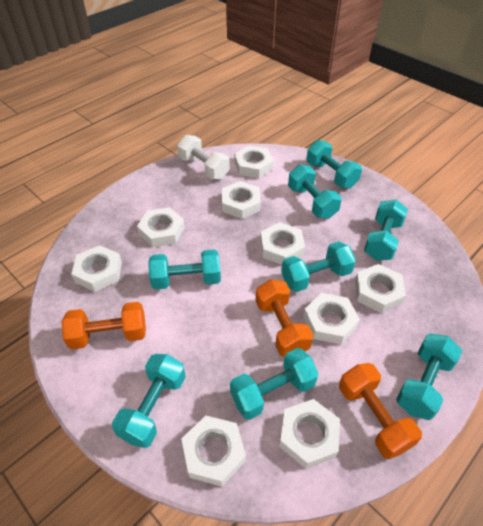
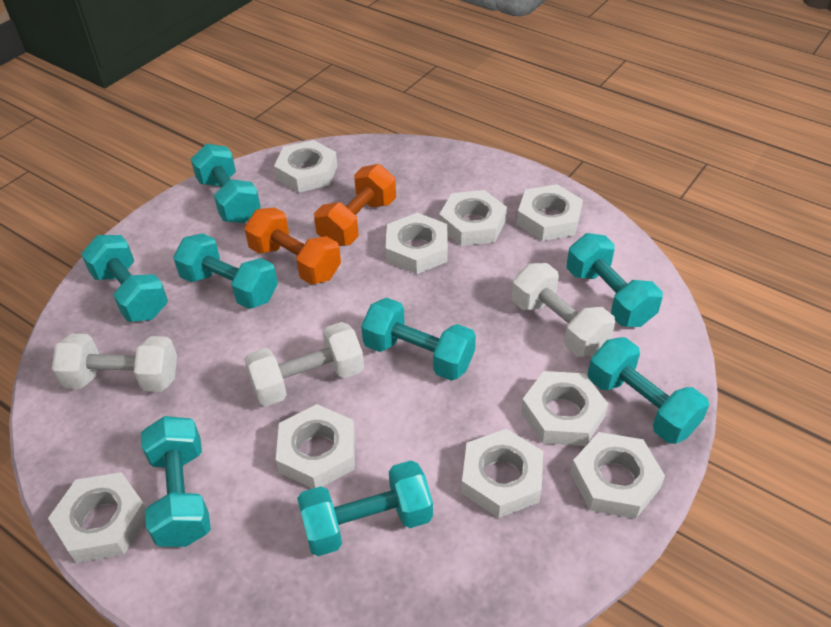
orange dumbbell: 3 -> 2
white dumbbell: 1 -> 3

